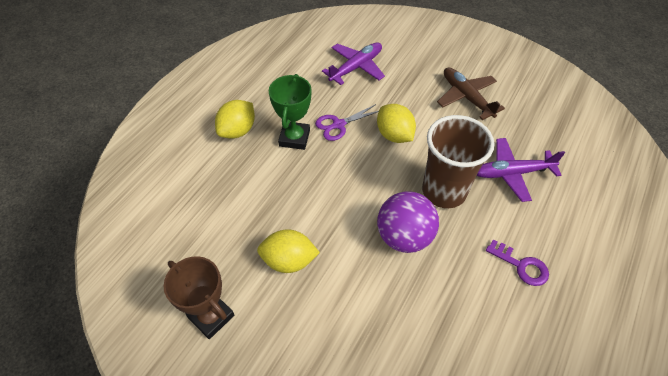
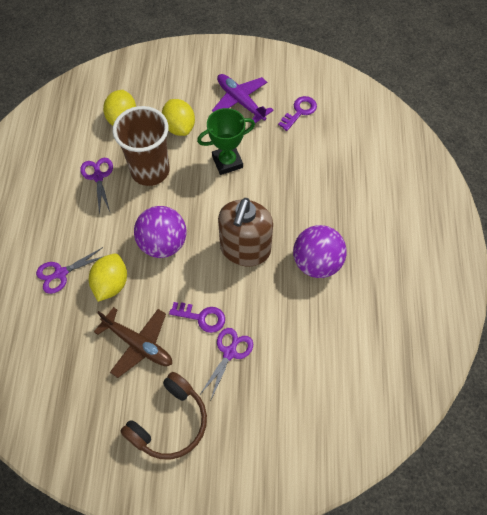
brown headphones: 0 -> 1
brown soap dispenser: 0 -> 1
brown trophy: 1 -> 0
purple ball: 1 -> 2
purple key: 1 -> 2
purple plane: 2 -> 1
purple scissors: 1 -> 3

